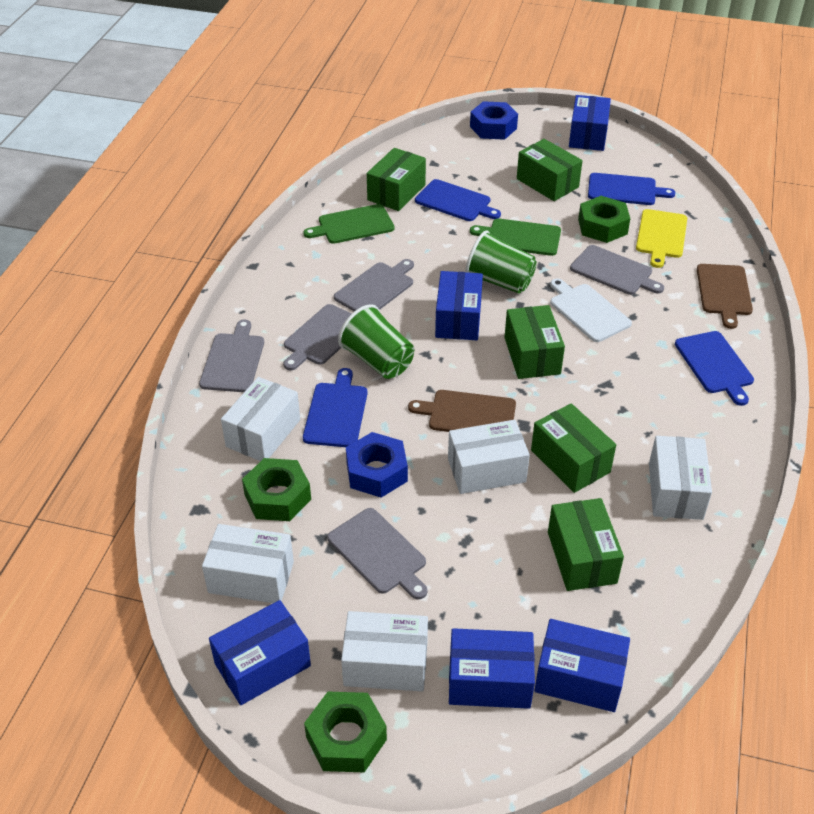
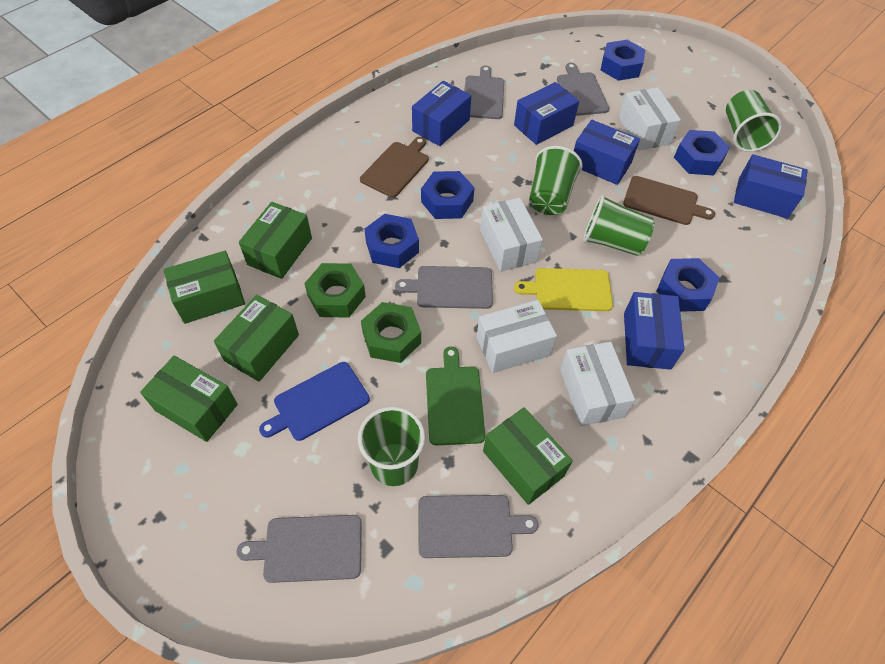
blue cutting board: 4 -> 1
blue nut: 2 -> 5
green cup: 2 -> 4
green cutting board: 2 -> 1
green nut: 3 -> 2
white box: 5 -> 4
white cutting board: 1 -> 0

